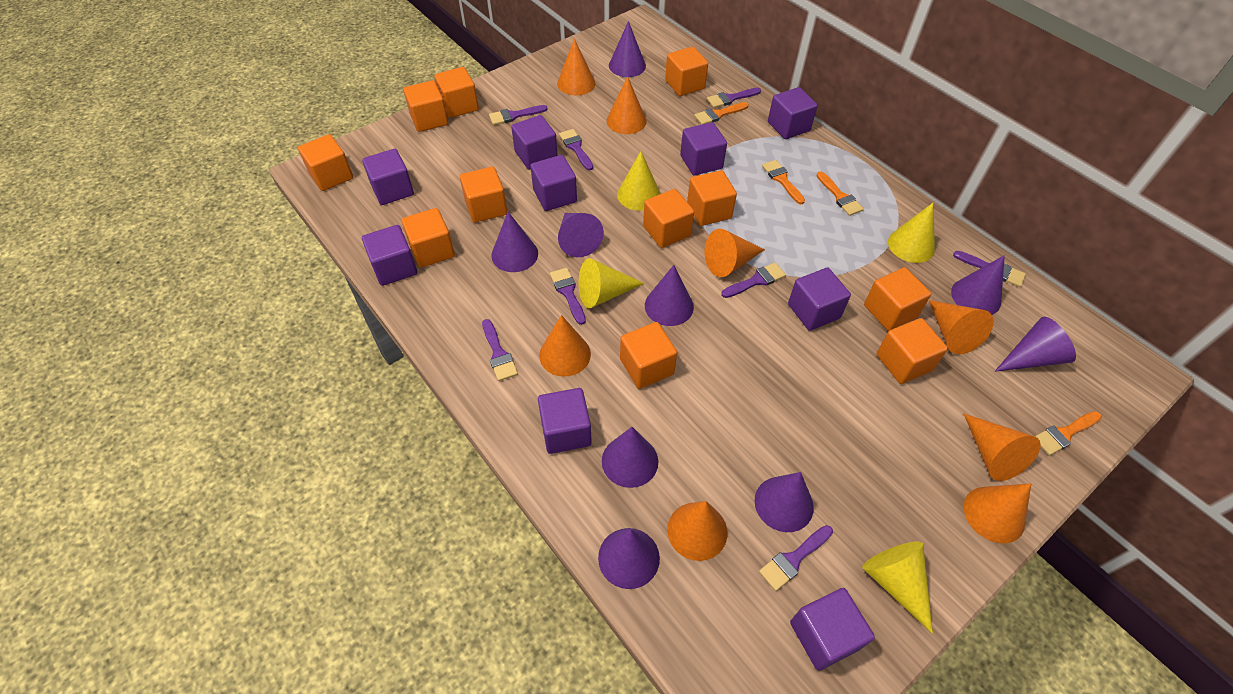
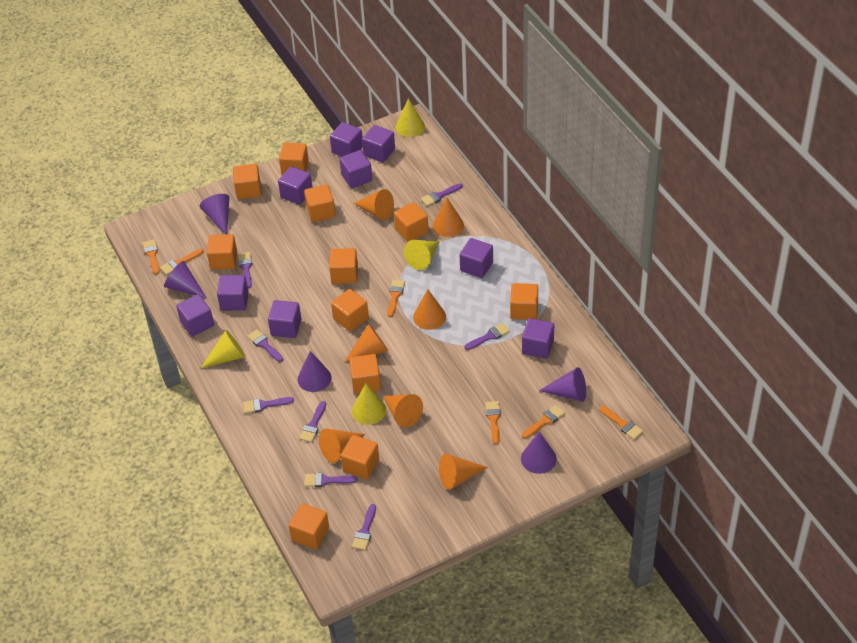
orange brush: 4 -> 6
orange cone: 8 -> 7
purple cone: 9 -> 5

